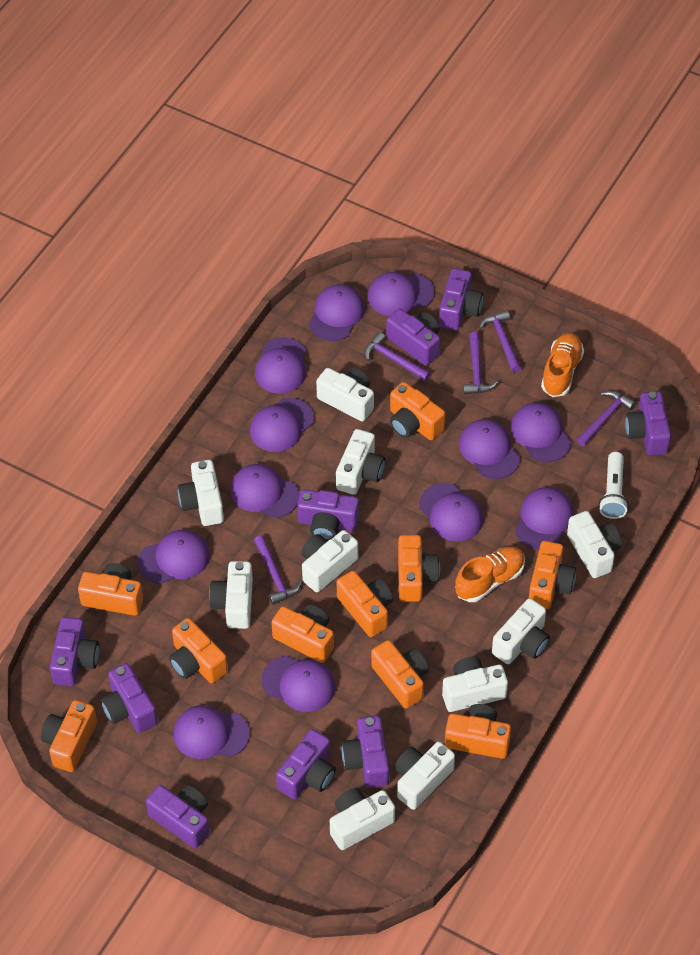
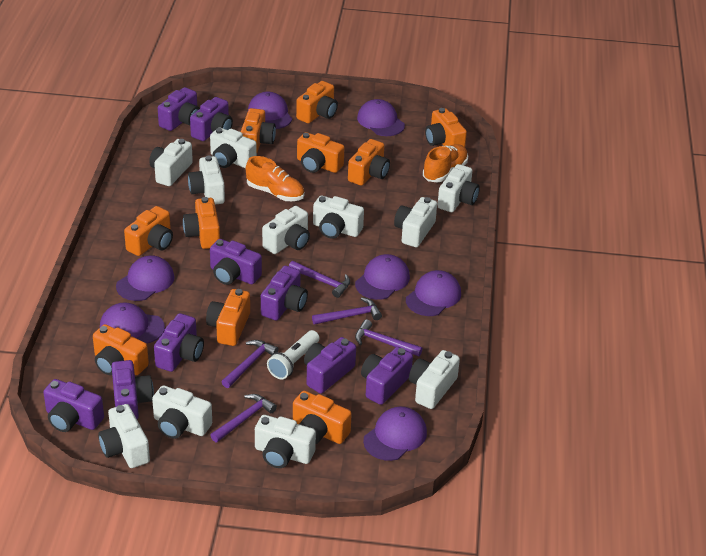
purple cap: 12 -> 7
white camera: 10 -> 11

